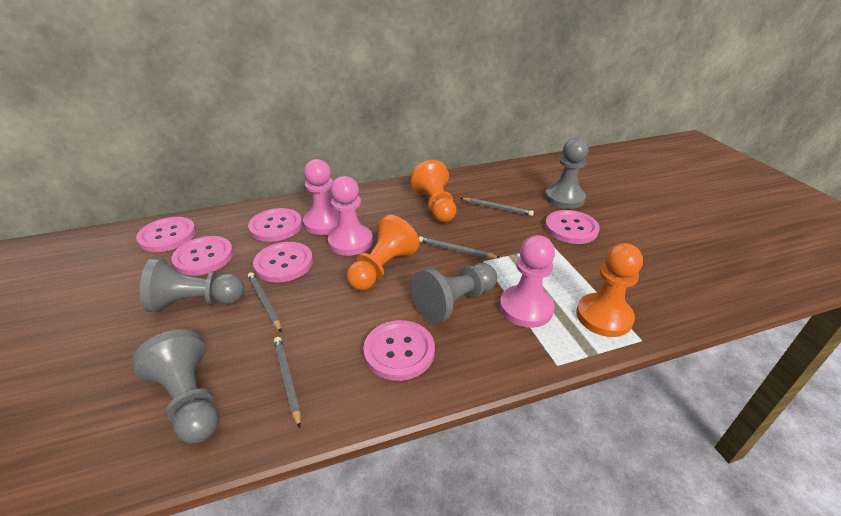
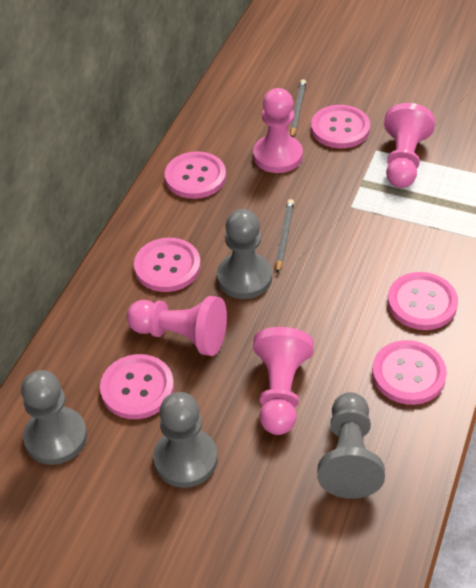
grey pencil: 4 -> 2
orange pawn: 3 -> 0
pink pawn: 3 -> 4

